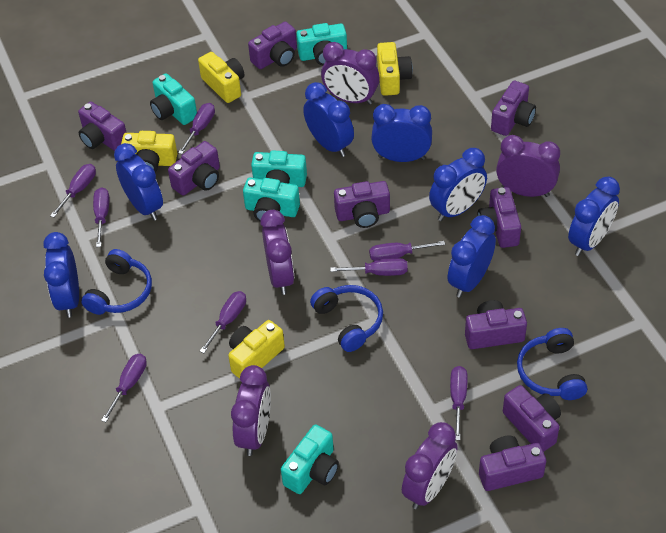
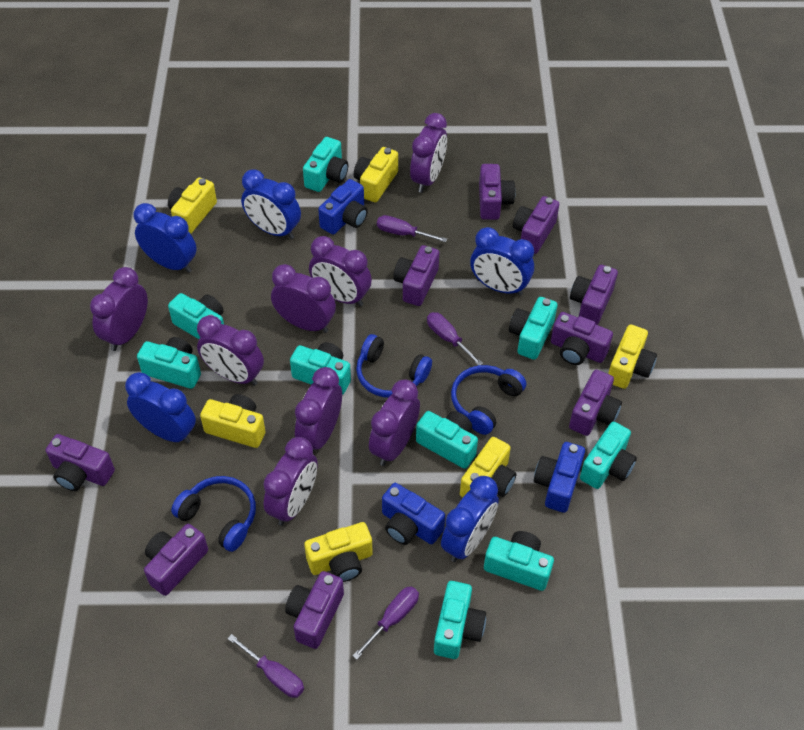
blue camera: 0 -> 3
blue clock: 7 -> 5
purple clock: 5 -> 8
purple screwdriver: 8 -> 4
turquoise camera: 5 -> 9
yellow camera: 4 -> 6

